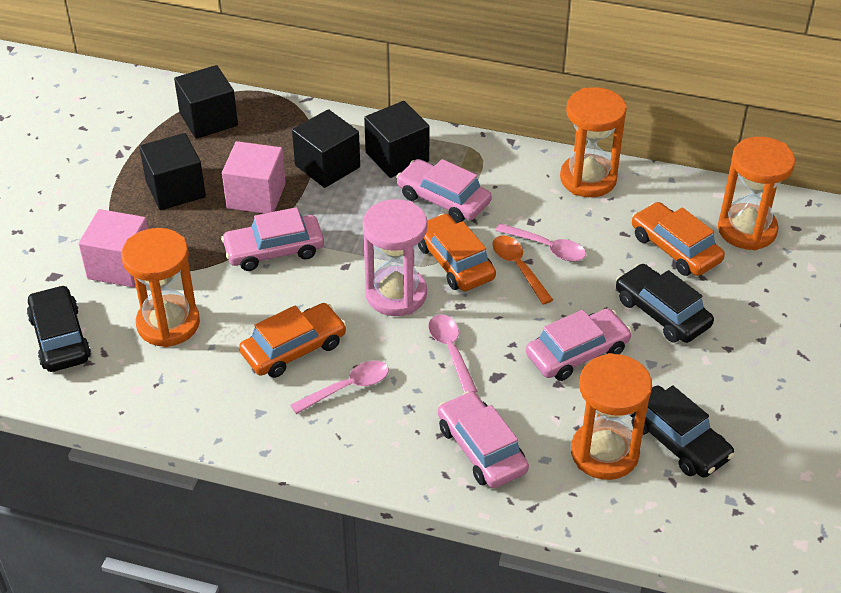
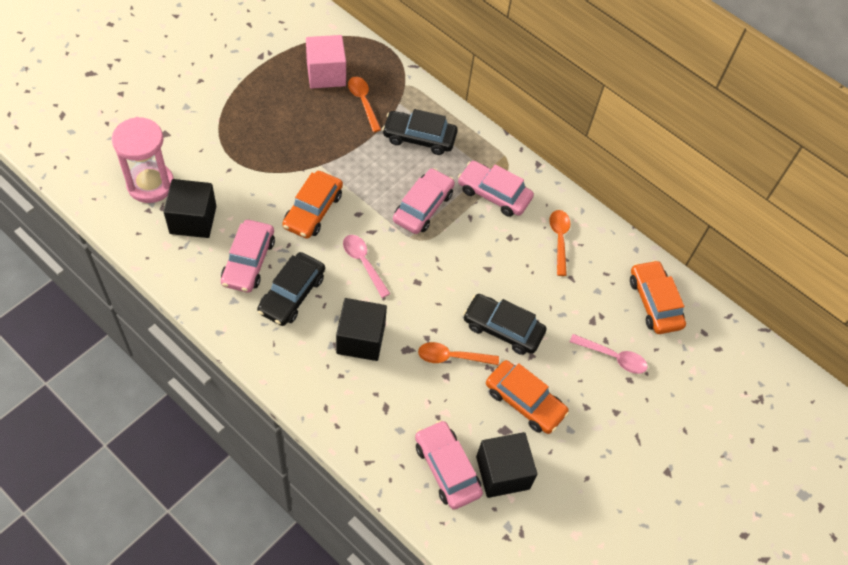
black cube: 4 -> 3
orange hourglass: 4 -> 0
orange spoon: 1 -> 3
pink cube: 2 -> 1
pink spoon: 3 -> 2

